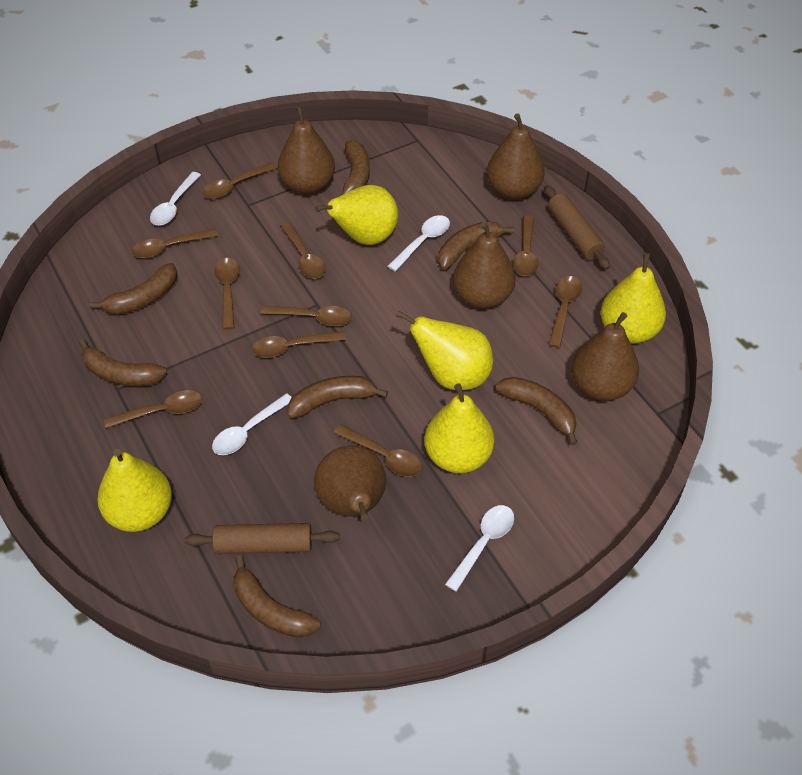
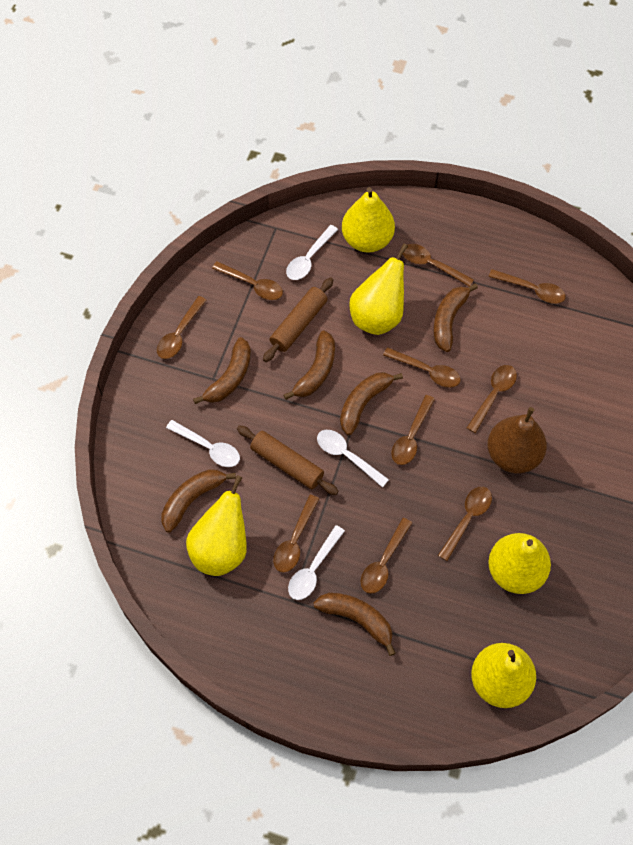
brown banana: 7 -> 6
brown pear: 5 -> 1

